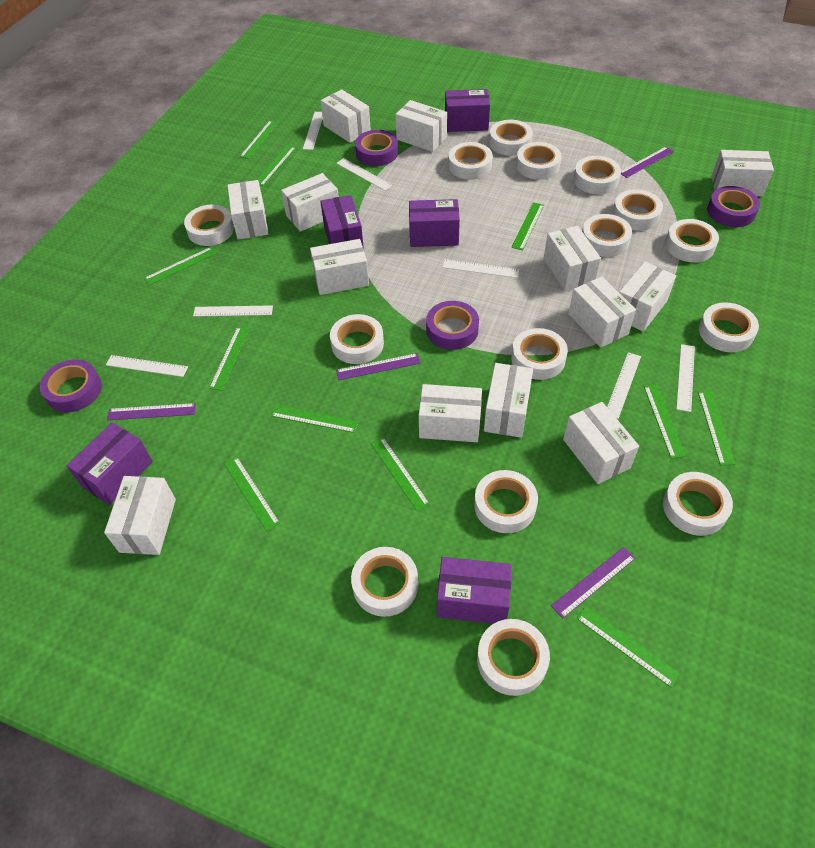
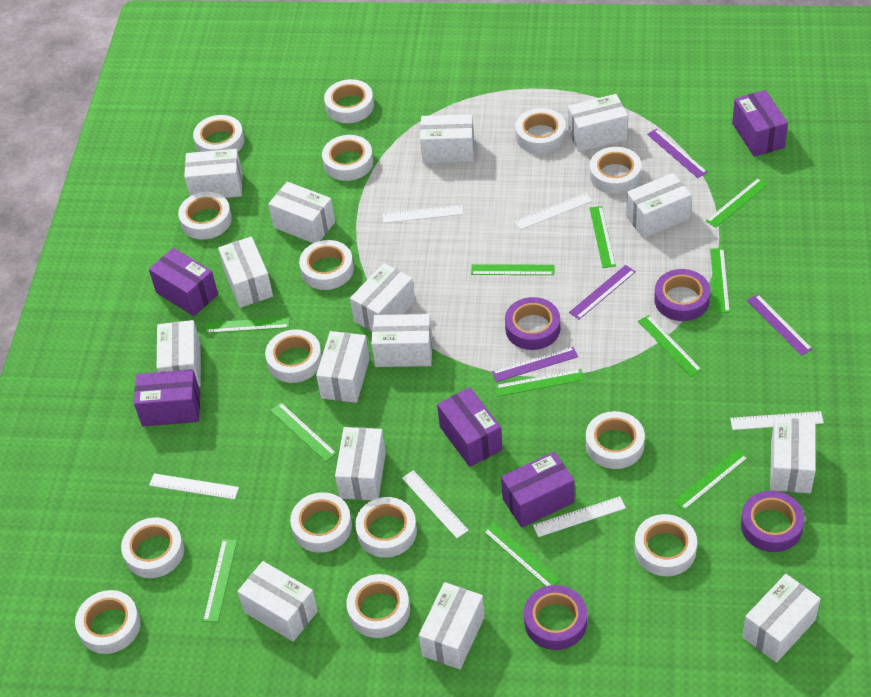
white box: 13 -> 15
white ruler: 7 -> 6

